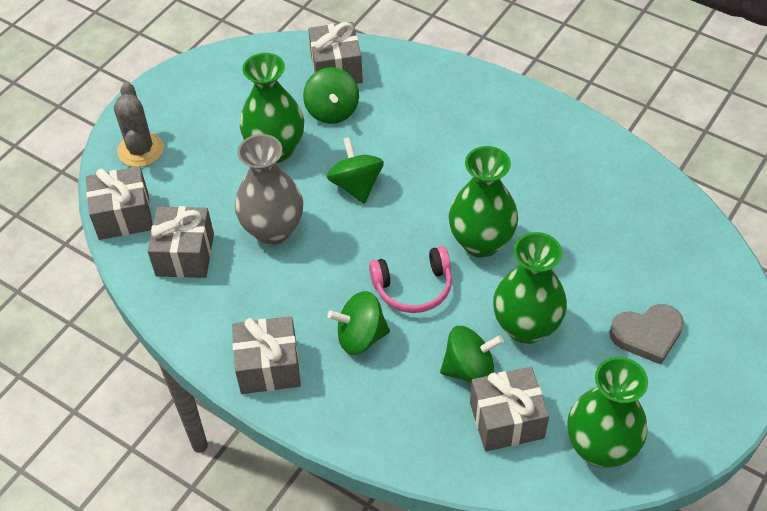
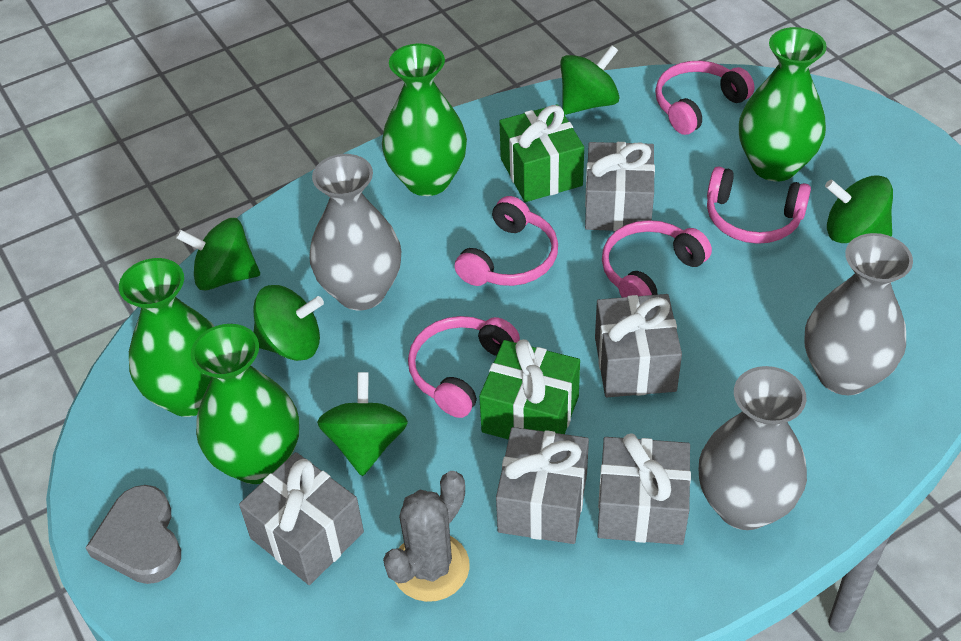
green gift: 0 -> 2
green spinning top: 4 -> 5
grey vase: 1 -> 3
pink headphones: 1 -> 5

